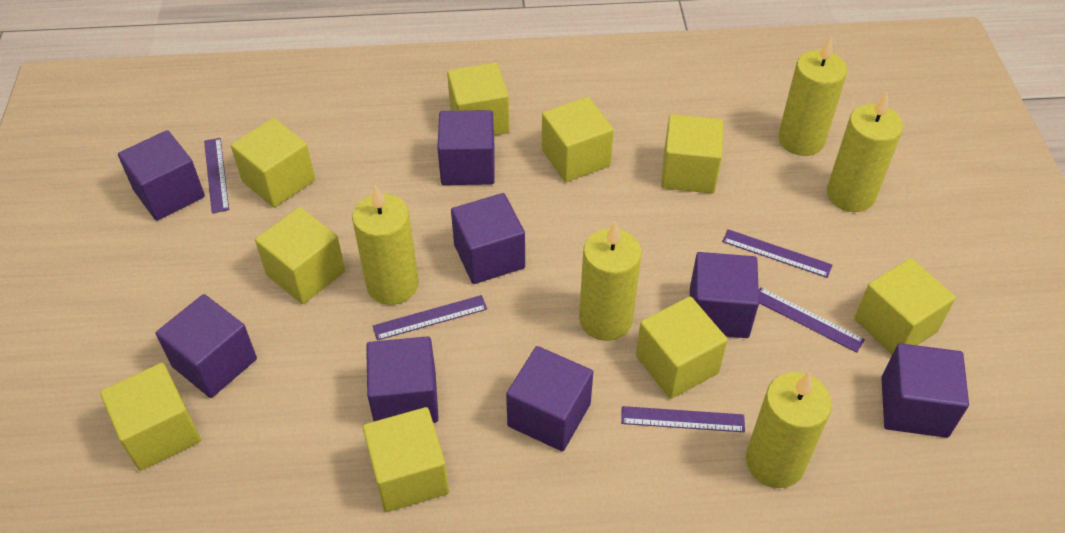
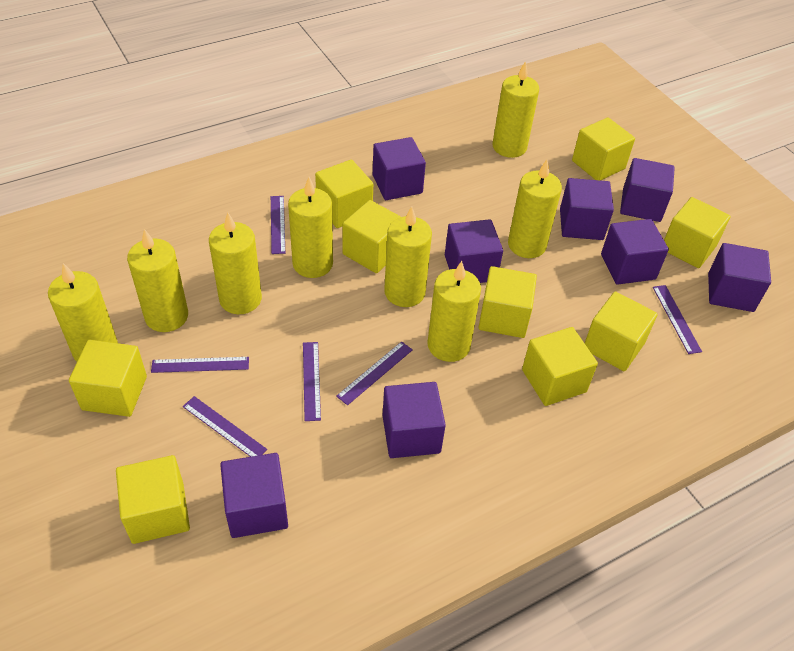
purple ruler: 5 -> 6
yellow candle: 5 -> 8

